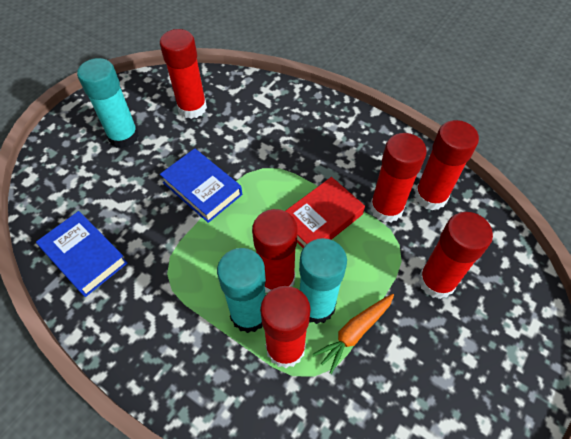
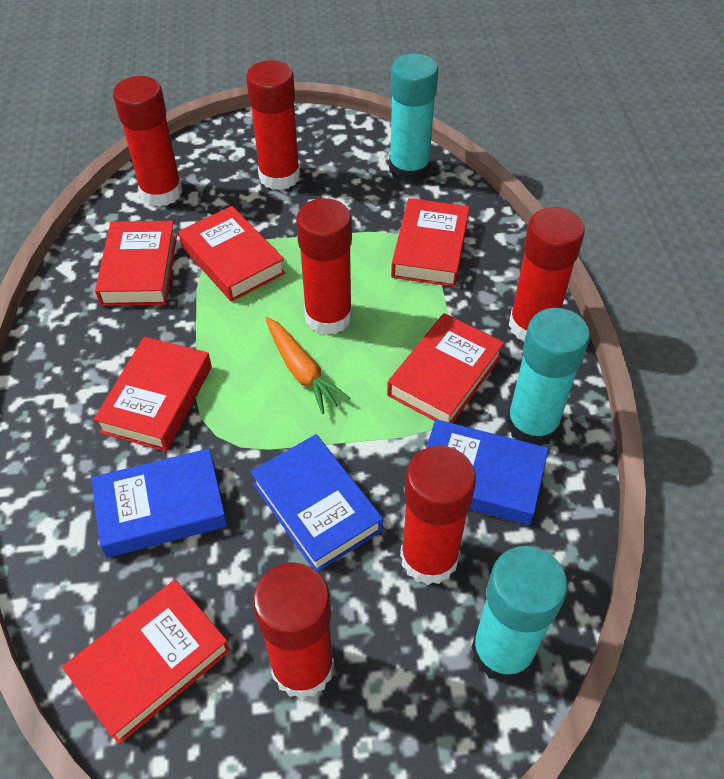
blue book: 2 -> 3
red book: 1 -> 6

